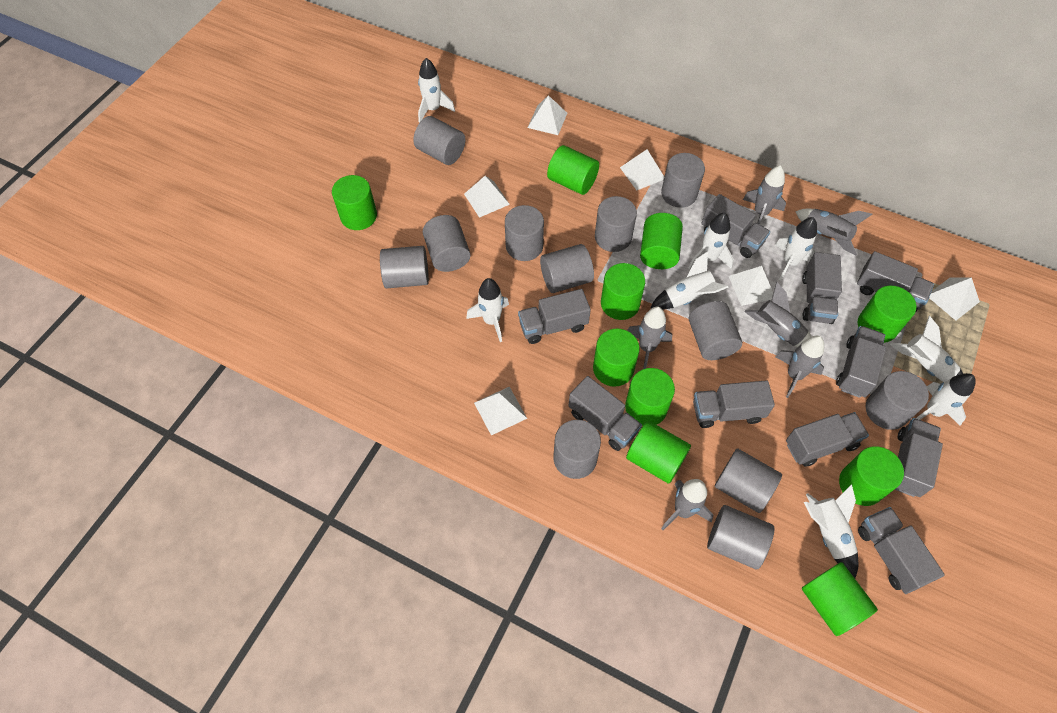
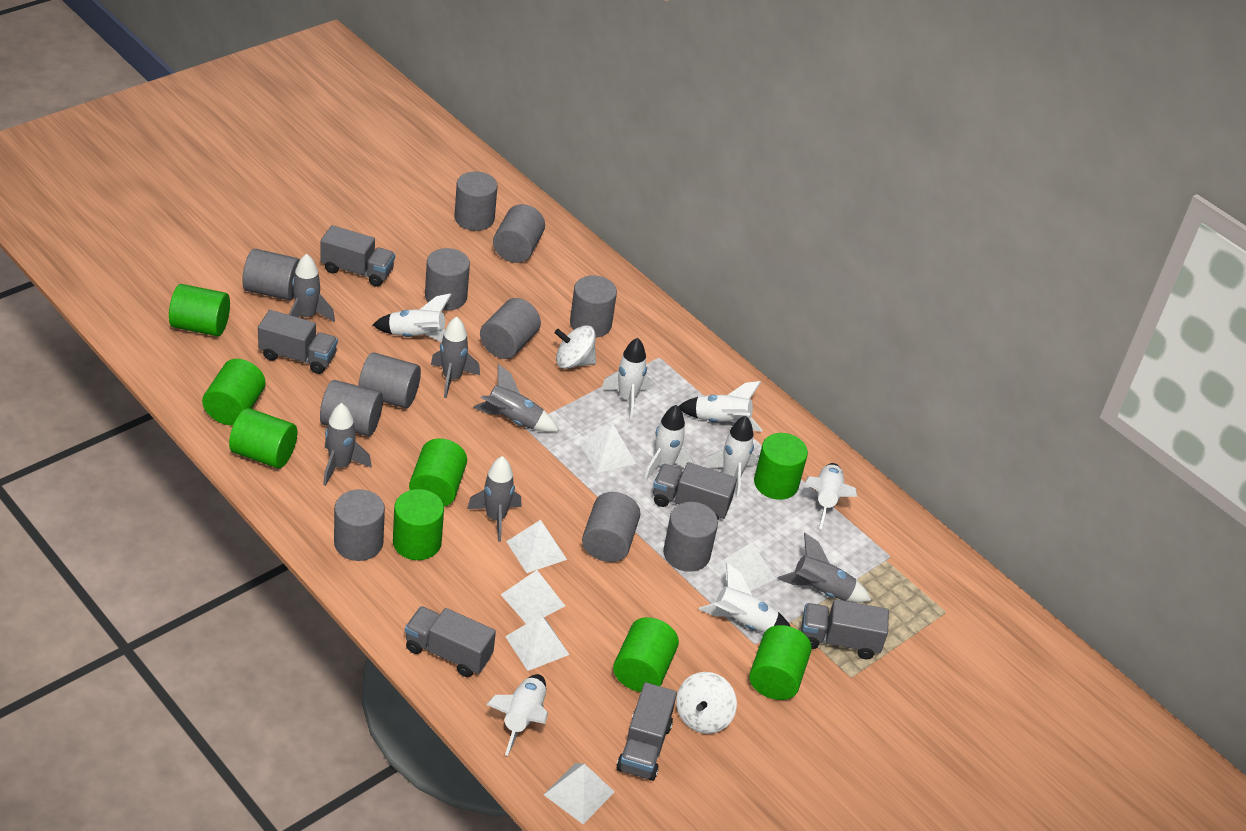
green cylinder: 10 -> 8
grey cylinder: 12 -> 11
grey truck: 10 -> 6
white spinning top: 0 -> 2

